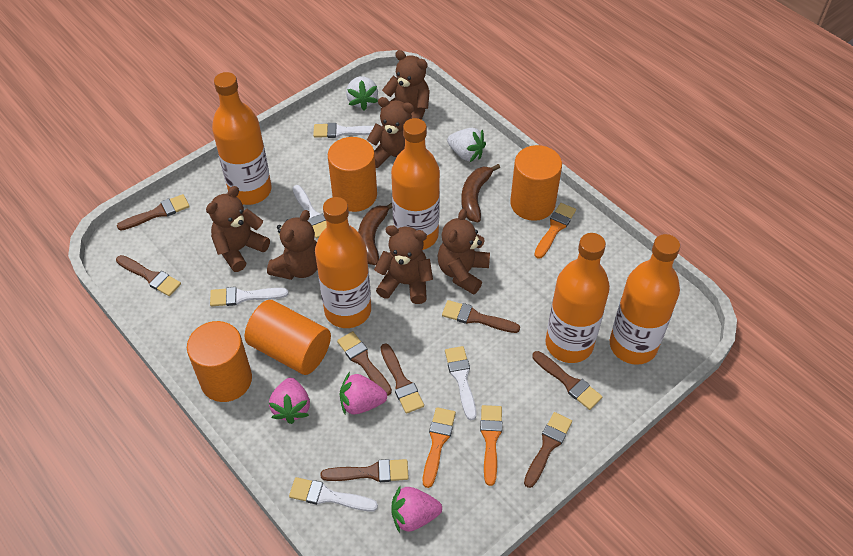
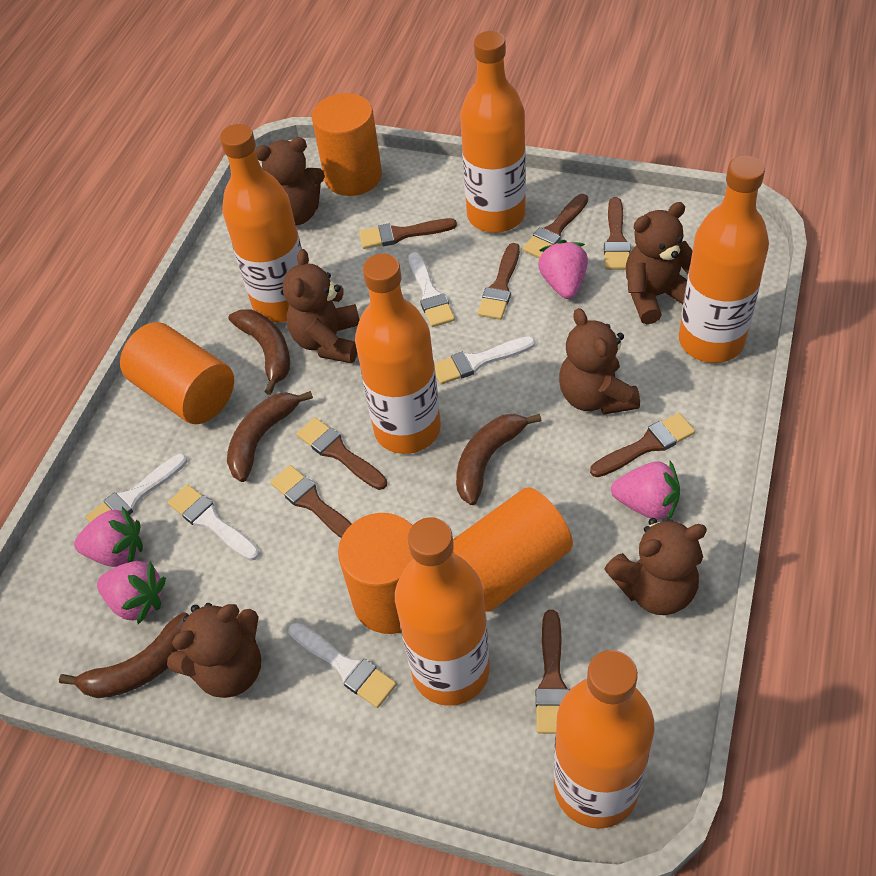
brown banana: 2 -> 4
orange bottle: 5 -> 6
orange brush: 3 -> 0
pink strawberry: 3 -> 4
white strawberry: 2 -> 0

